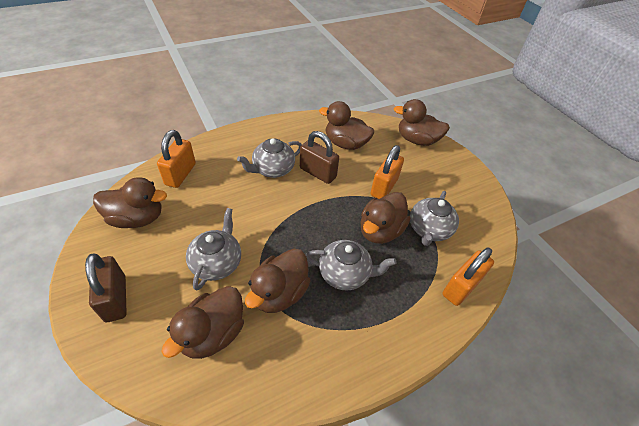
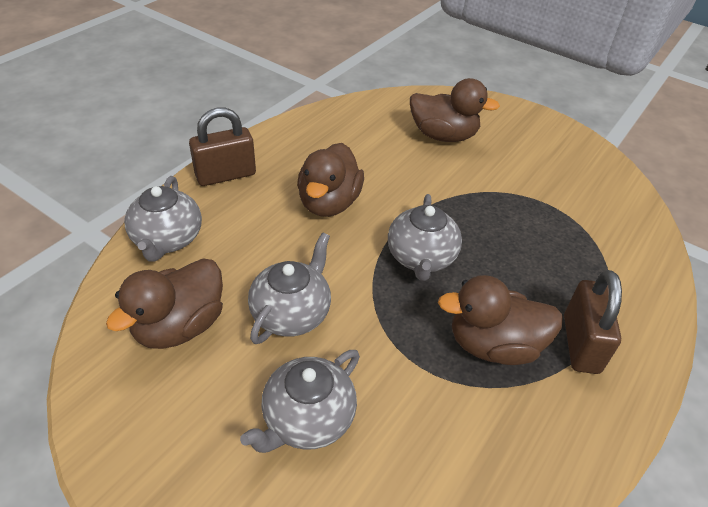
brown duck: 6 -> 4
orange padlock: 3 -> 0

